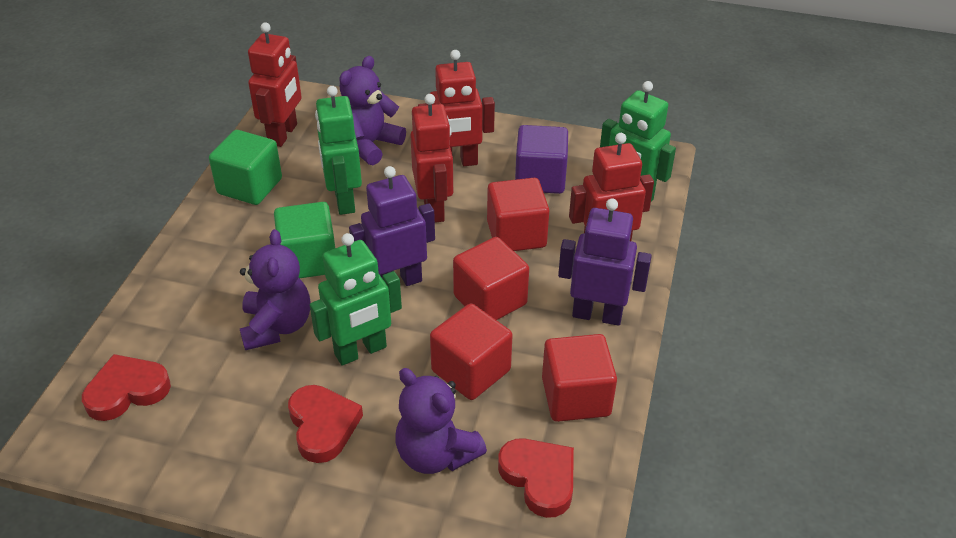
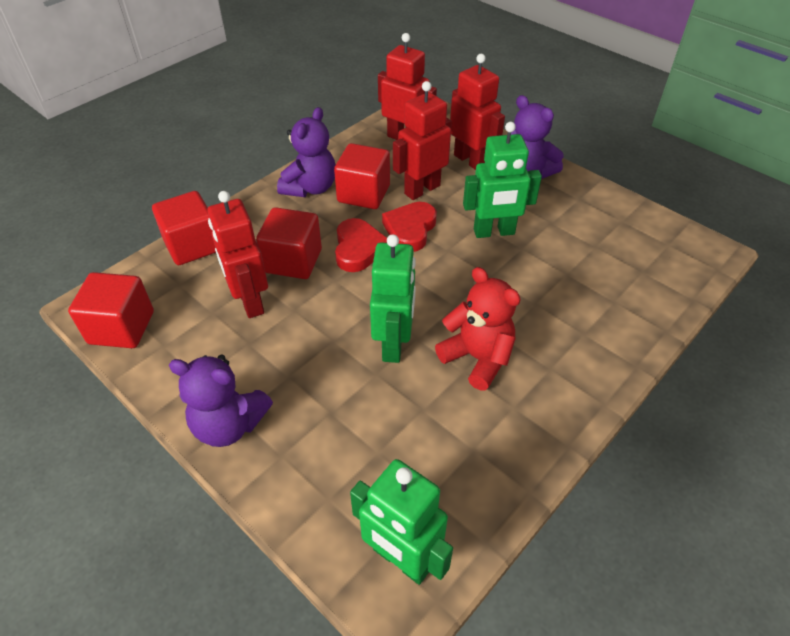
green cube: 2 -> 0
purple cube: 1 -> 0
purple robot: 2 -> 0
red heart: 3 -> 2
red teddy bear: 0 -> 1

